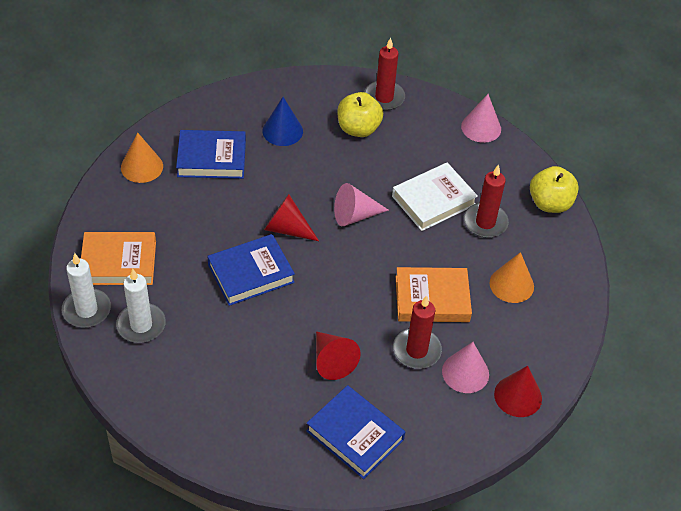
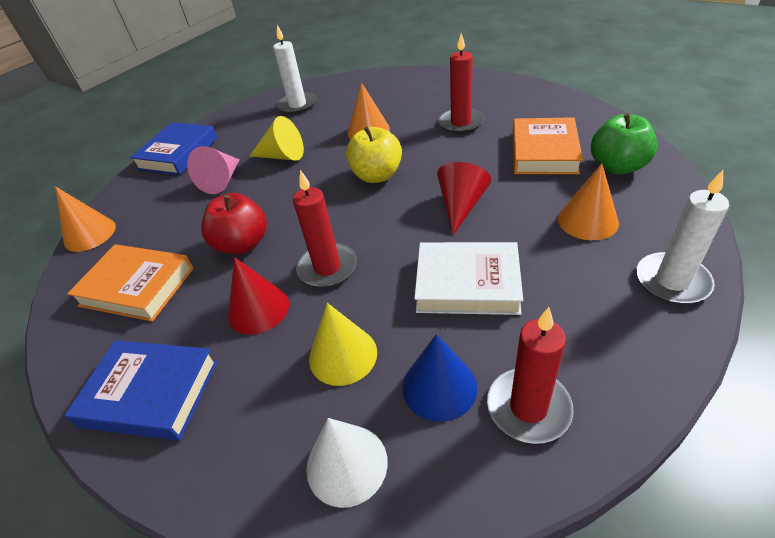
blue book: 3 -> 2
green apple: 0 -> 1
orange cone: 2 -> 3
pink cone: 3 -> 1
red apple: 0 -> 1
red cone: 3 -> 2
white cone: 0 -> 1
yellow apple: 2 -> 1
yellow cone: 0 -> 2

